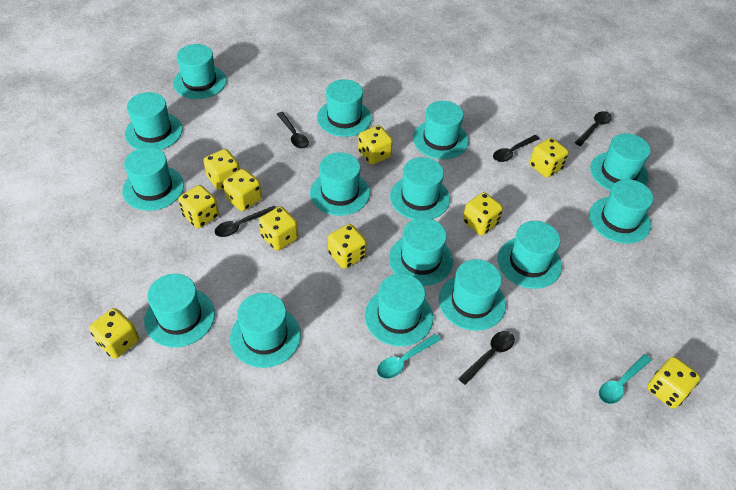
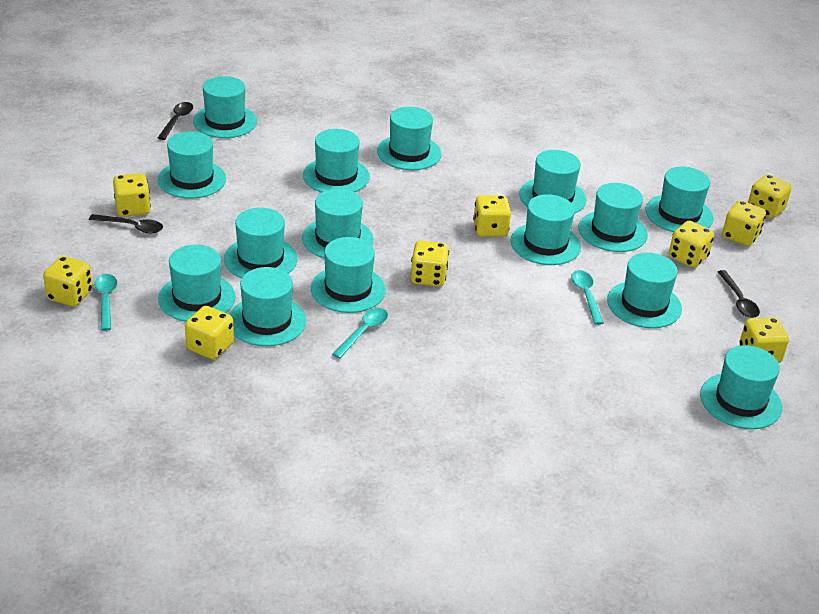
black spoon: 5 -> 3
turquoise spoon: 2 -> 3
yellow dice: 10 -> 9

